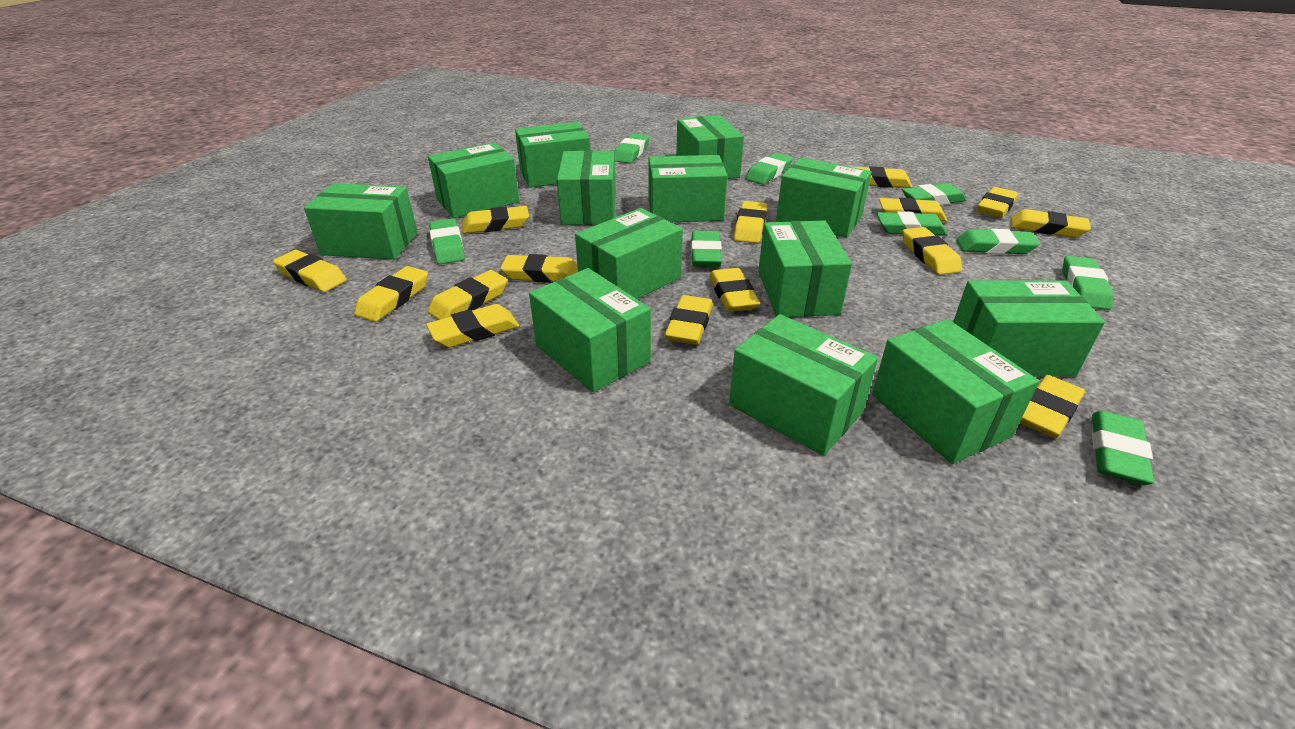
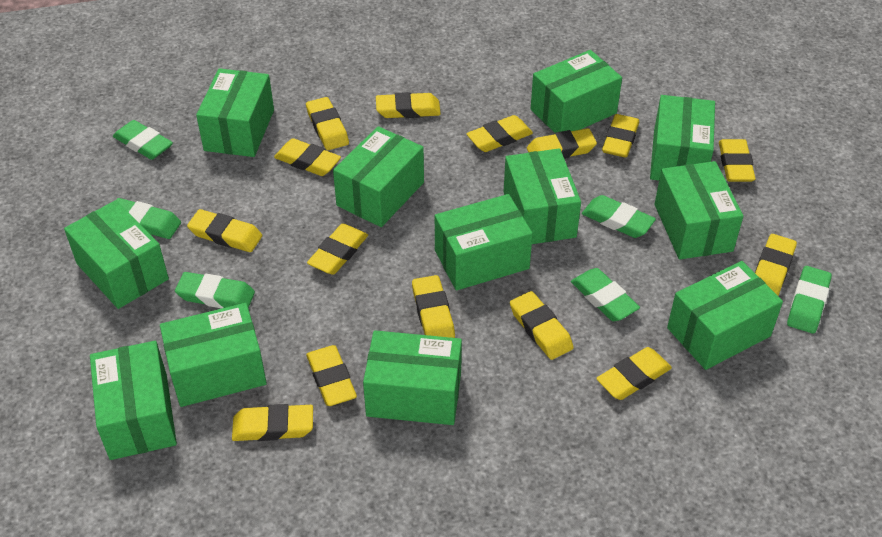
green box: 13 -> 12
green eraser: 9 -> 6

